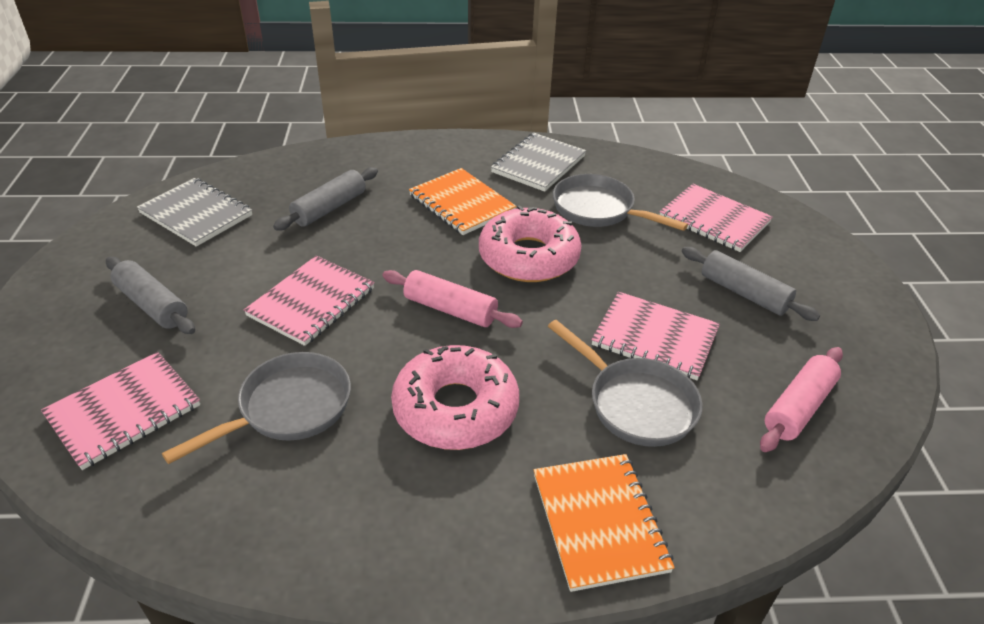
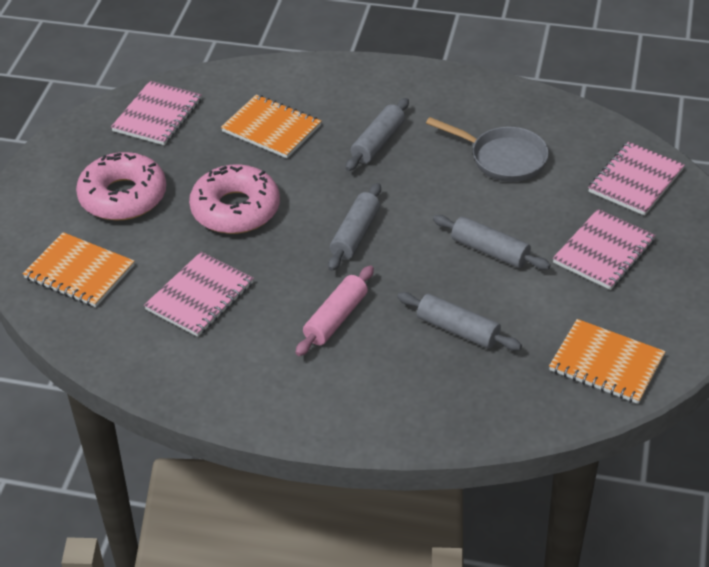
grey notebook: 2 -> 0
grey pan: 3 -> 1
grey rolling pin: 3 -> 4
orange notebook: 2 -> 3
pink rolling pin: 2 -> 1

